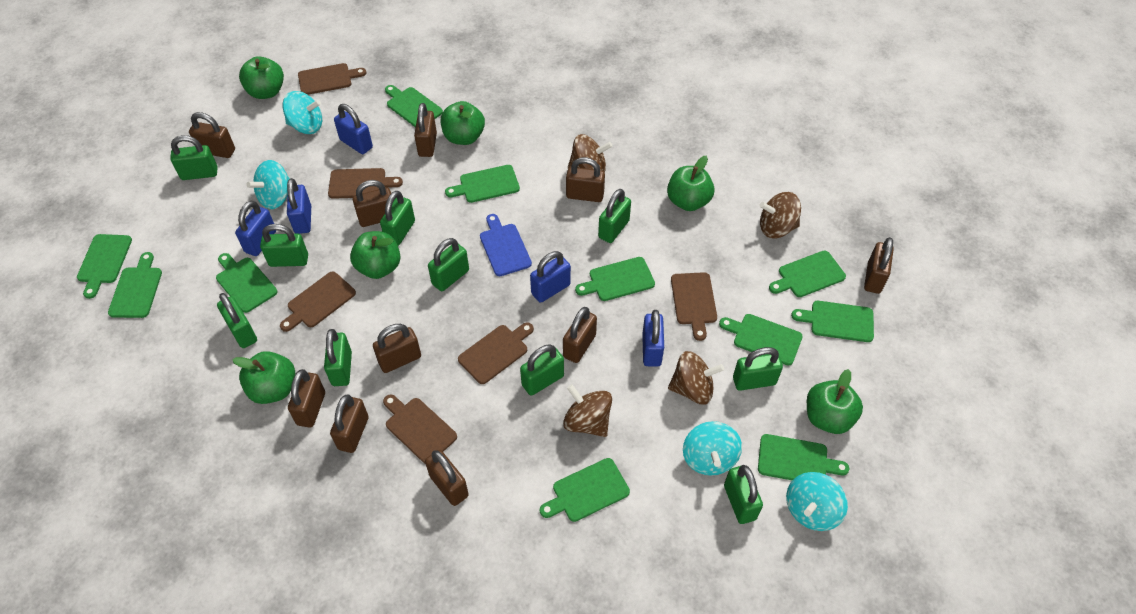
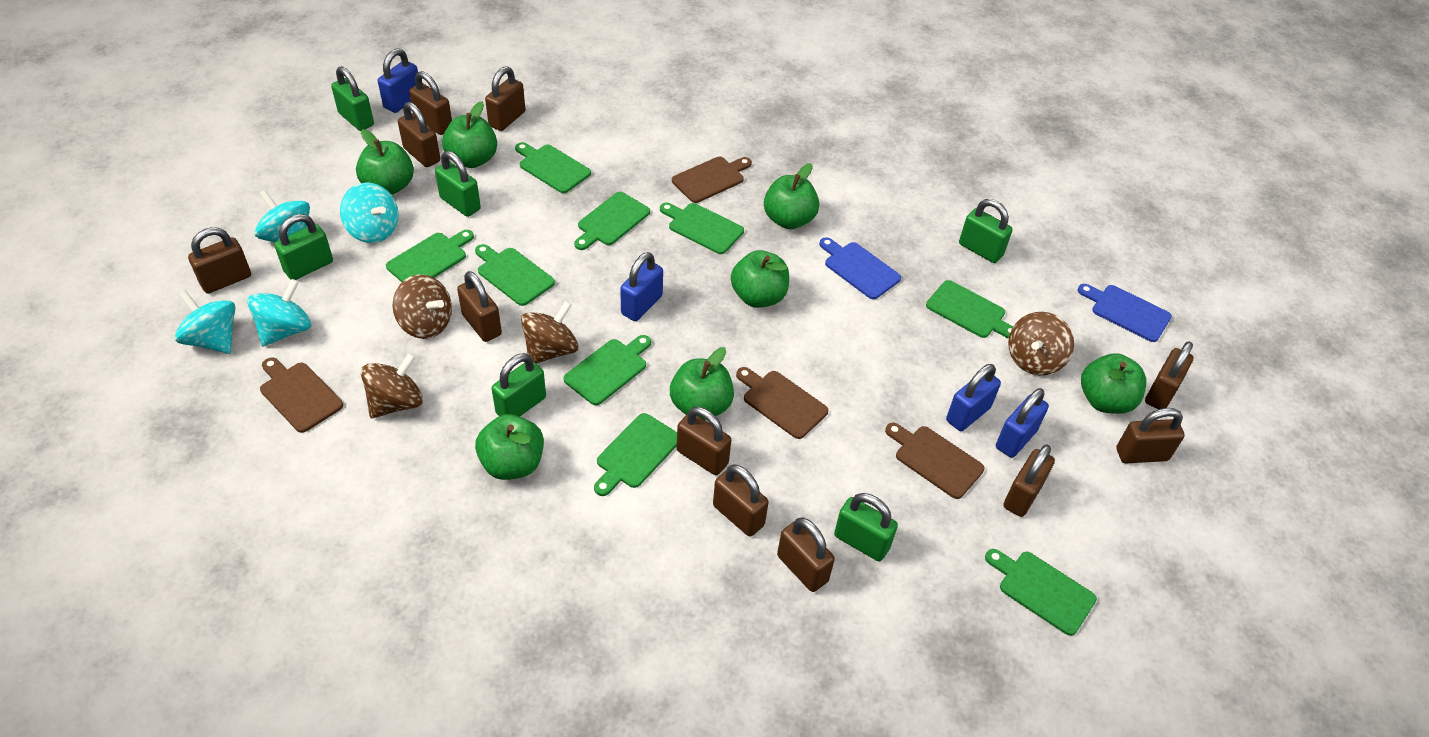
blue cutting board: 1 -> 2
blue padlock: 5 -> 4
brown cutting board: 6 -> 4
brown padlock: 10 -> 11
green apple: 6 -> 7
green cutting board: 11 -> 9
green padlock: 10 -> 6

